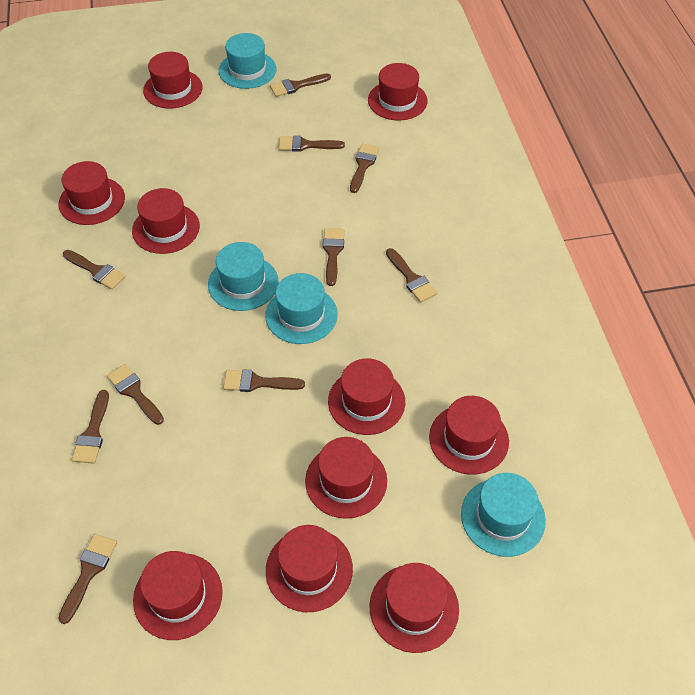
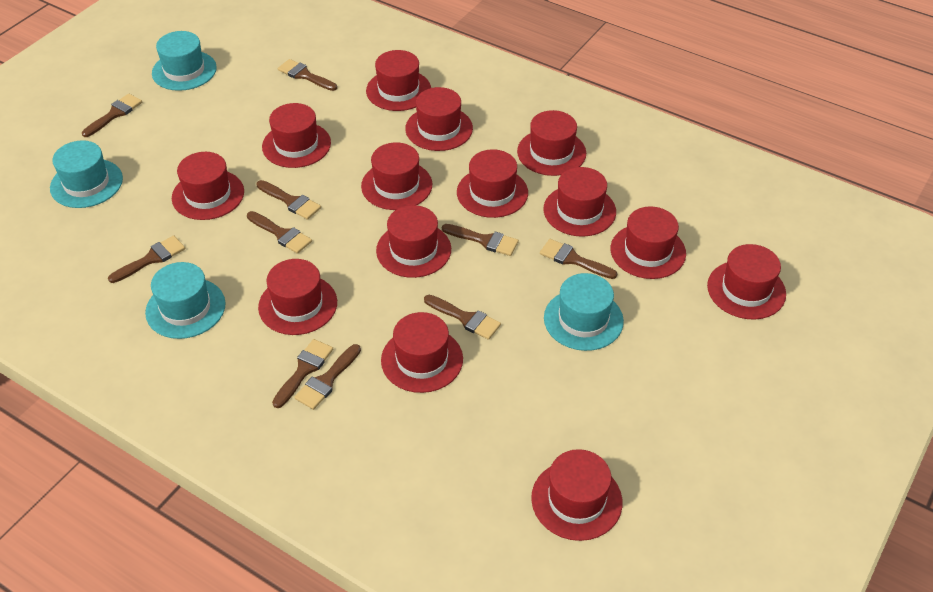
red hat: 10 -> 14

